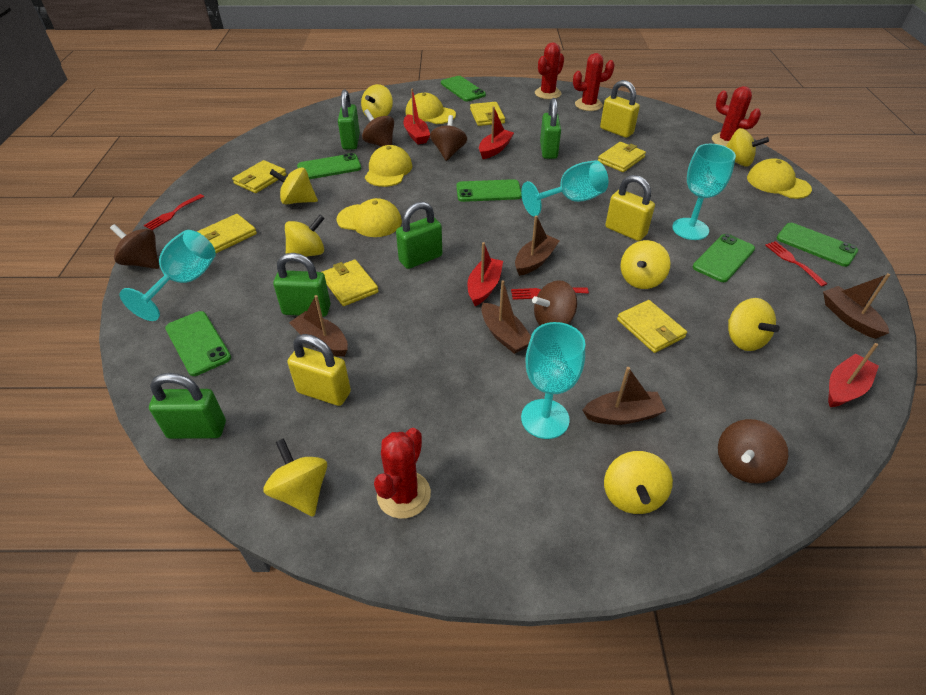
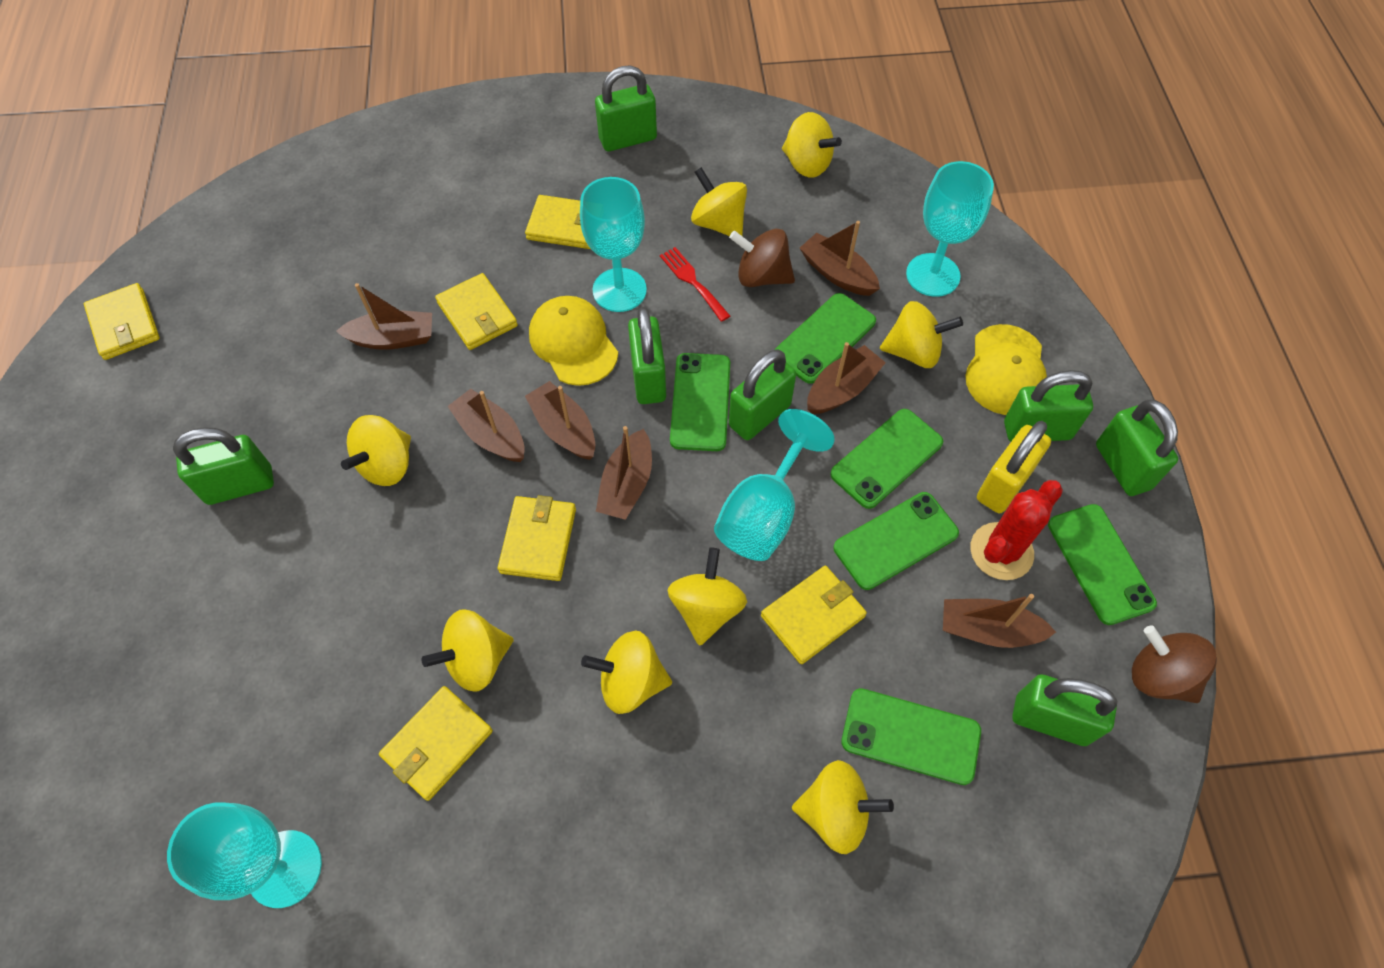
brown boat: 5 -> 7
brown spinning top: 5 -> 2
green padlock: 5 -> 7
red boat: 4 -> 0
red cactus: 4 -> 1
red fork: 3 -> 1
yellow cap: 4 -> 2
yellow padlock: 3 -> 1

